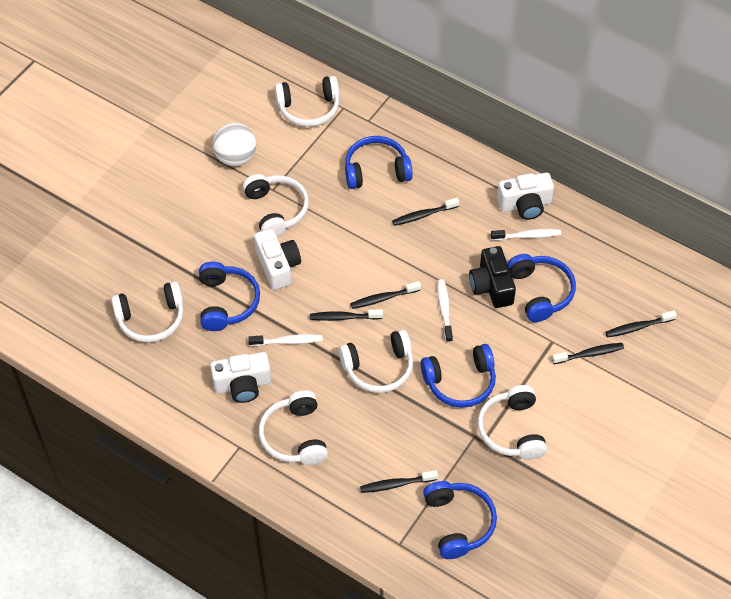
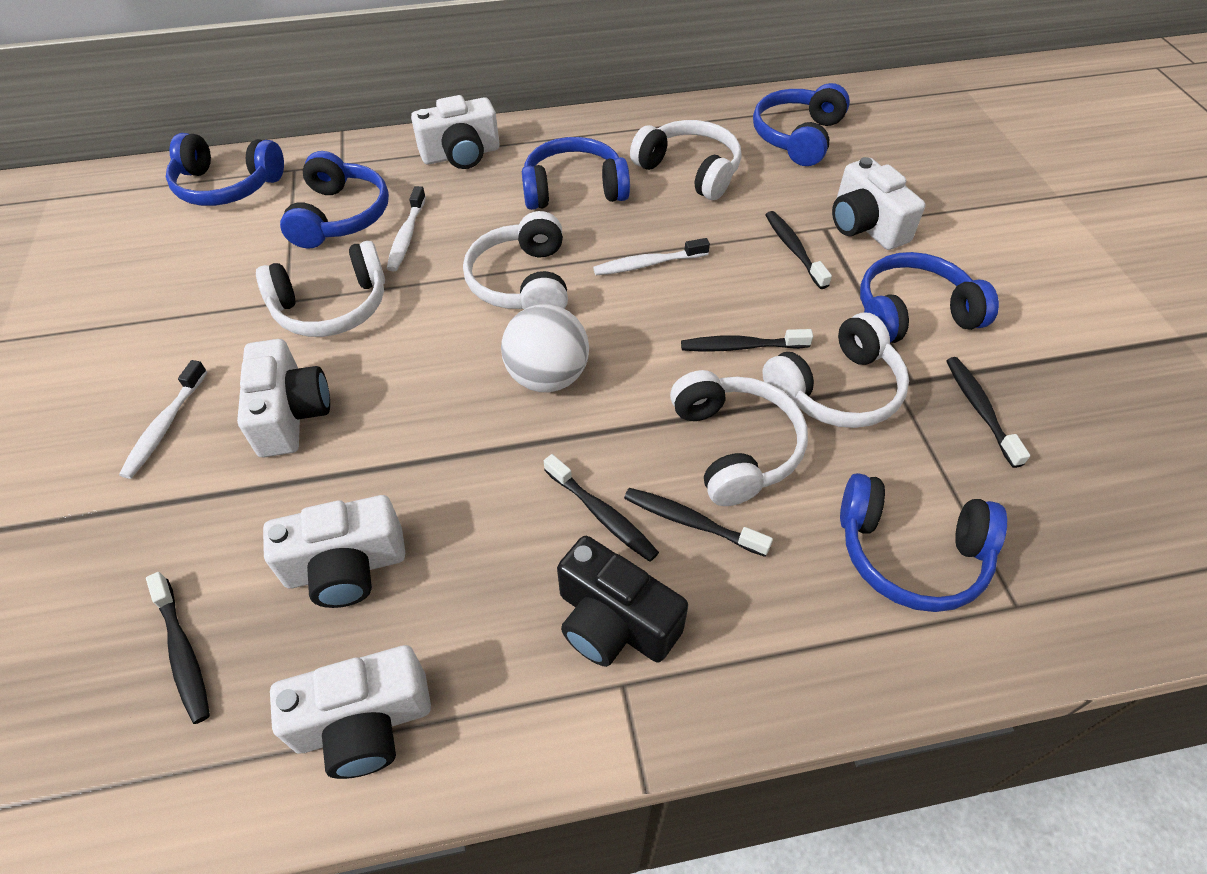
blue headphones: 5 -> 6
white camera: 3 -> 5
white headphones: 6 -> 5

